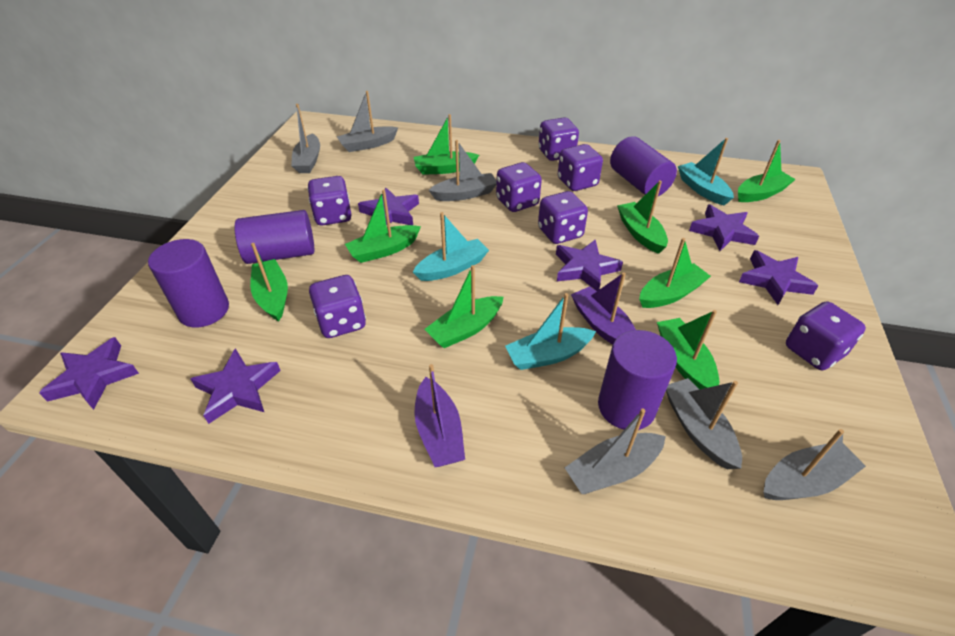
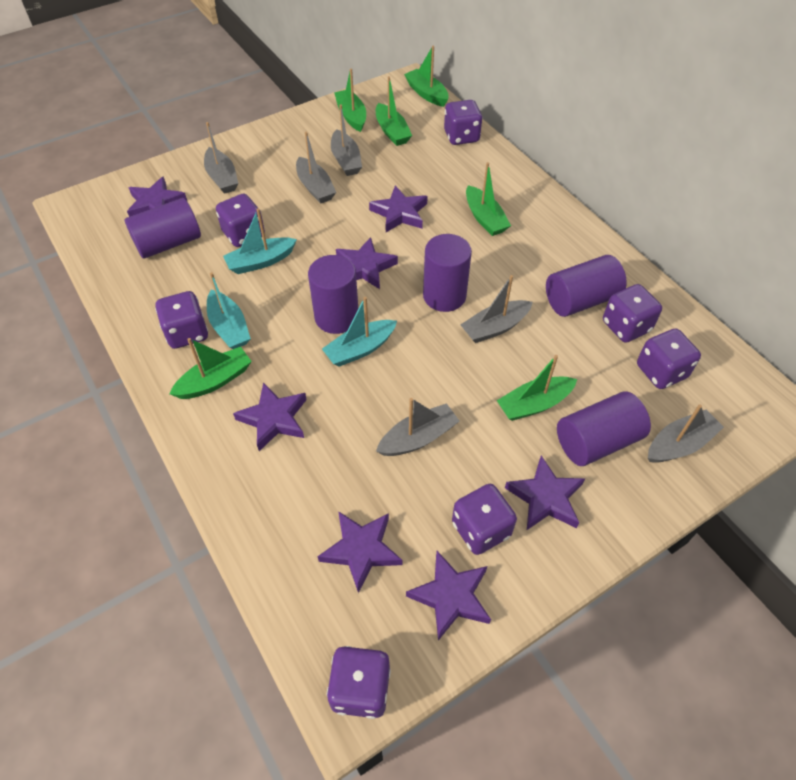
green boat: 8 -> 6
purple boat: 2 -> 0
purple cylinder: 4 -> 5
purple star: 6 -> 7

